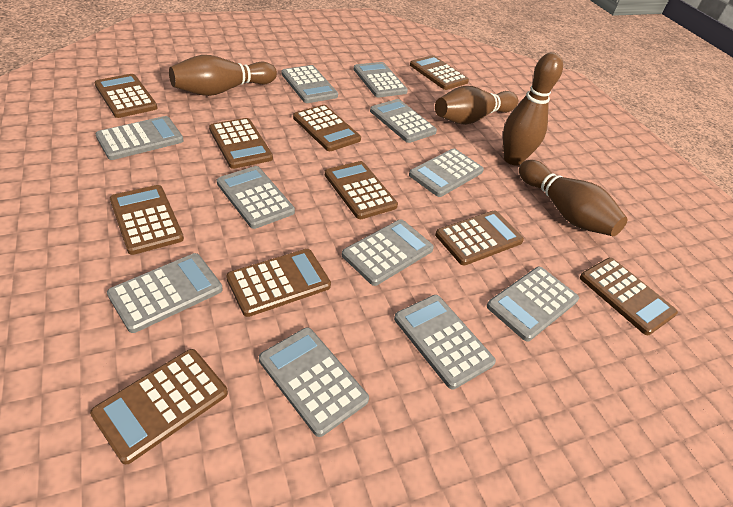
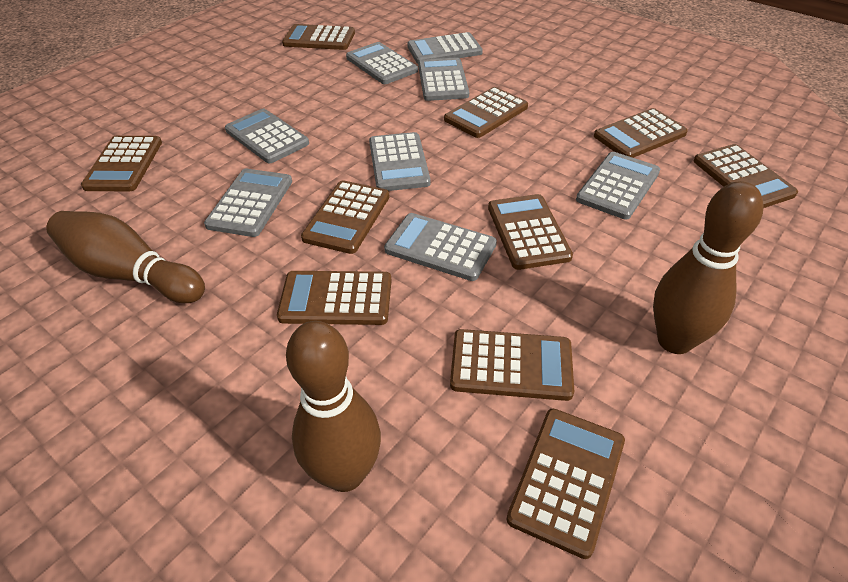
brown bowling pin: 4 -> 3
grey calculator: 11 -> 8

